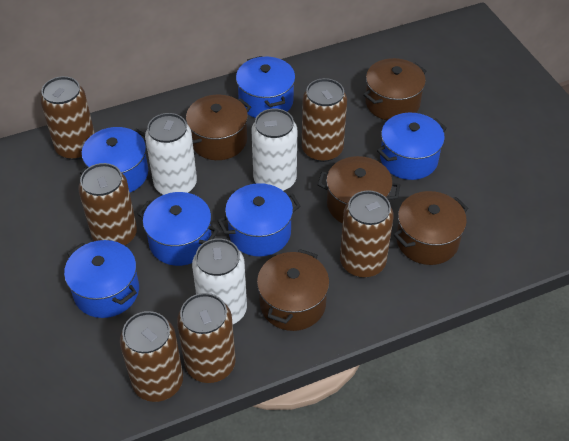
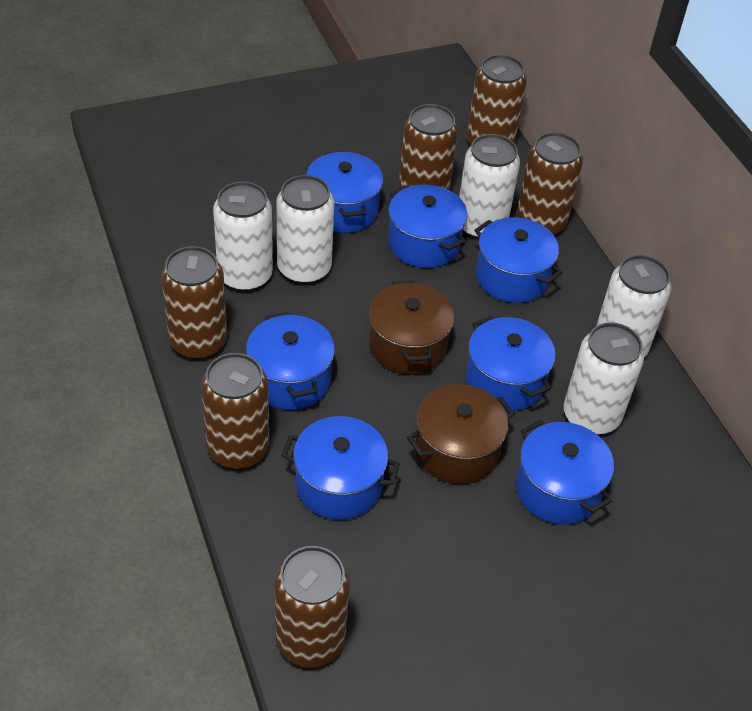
blue pot: 6 -> 7
brown pot: 5 -> 2
white can: 3 -> 5

